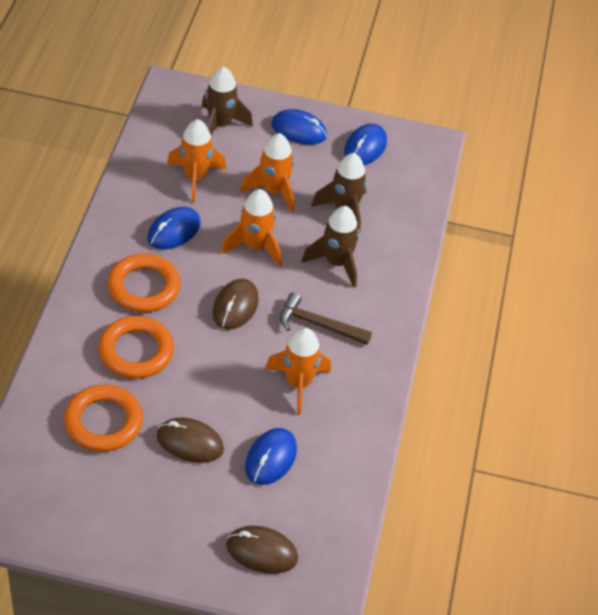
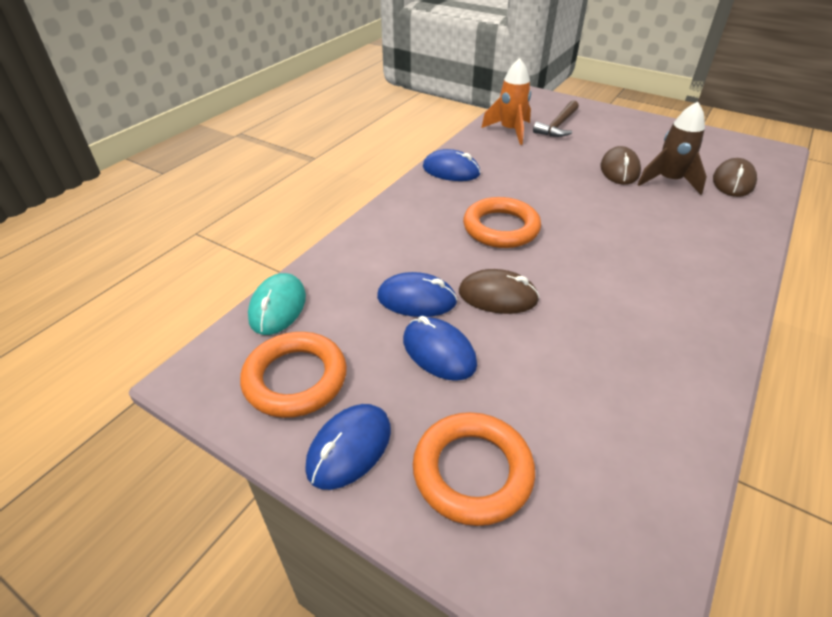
brown rocket: 3 -> 1
orange rocket: 4 -> 1
turquoise mouse: 0 -> 1

